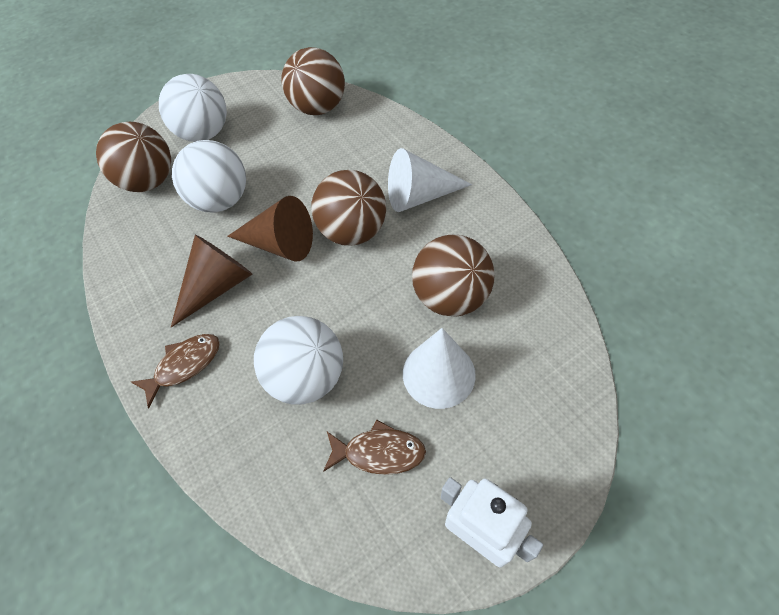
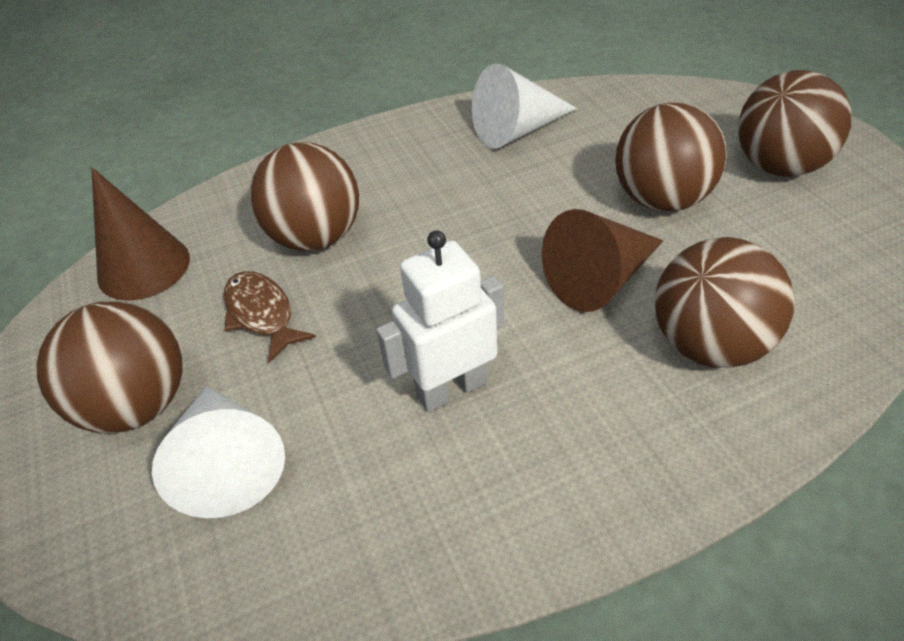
brown ball: 4 -> 5
brown fish: 2 -> 1
white ball: 3 -> 0

